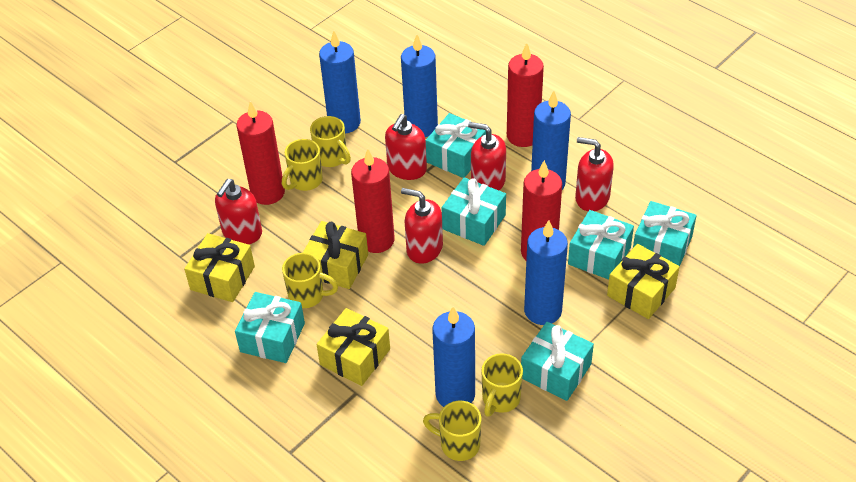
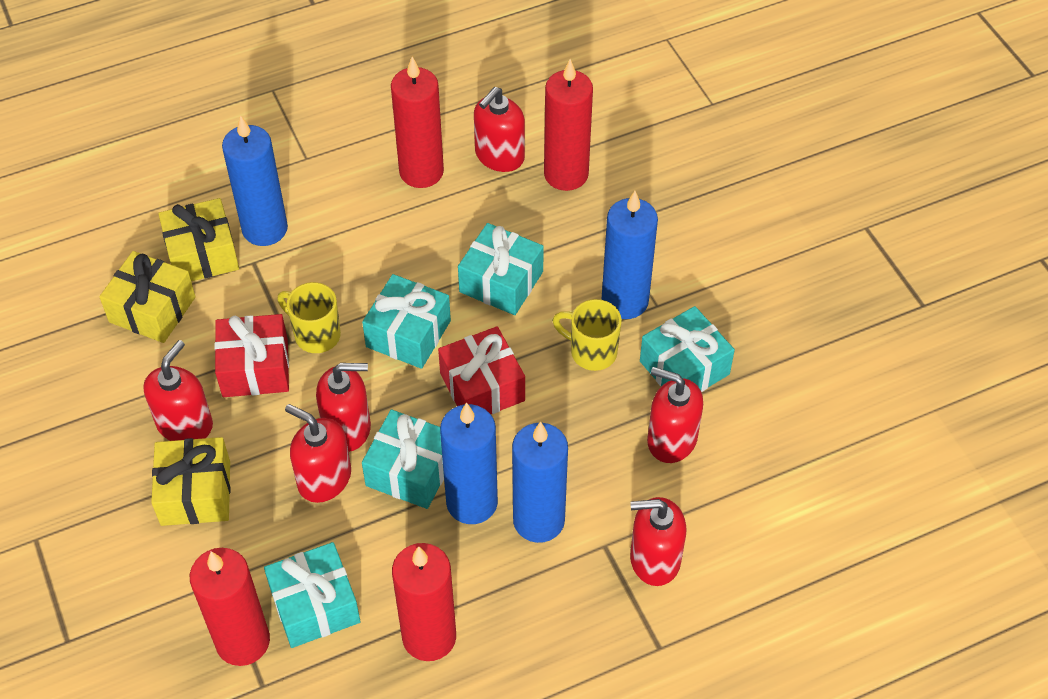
blue candle: 5 -> 4
red gift: 0 -> 2
red soap dispenser: 5 -> 6
turquoise gift: 6 -> 5
yellow gift: 4 -> 3
yellow mug: 5 -> 2

